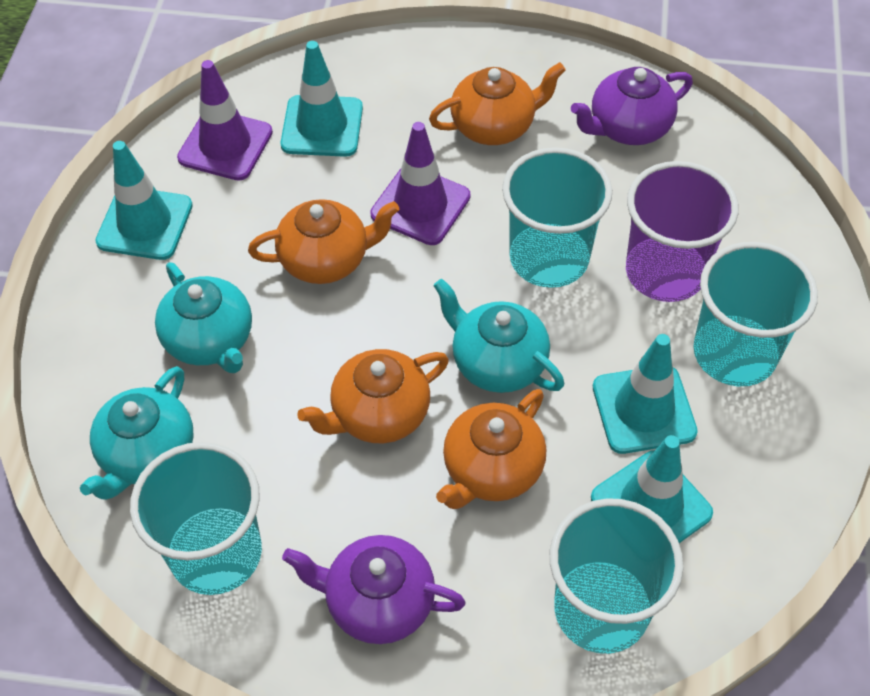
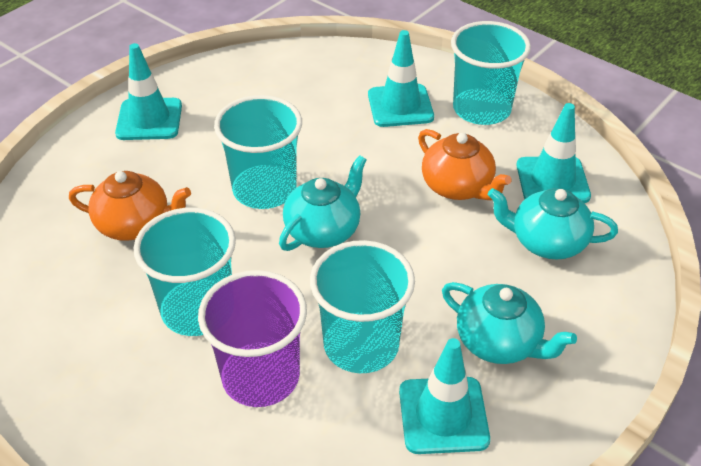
orange teapot: 4 -> 2
purple teapot: 2 -> 0
purple traffic cone: 2 -> 0

